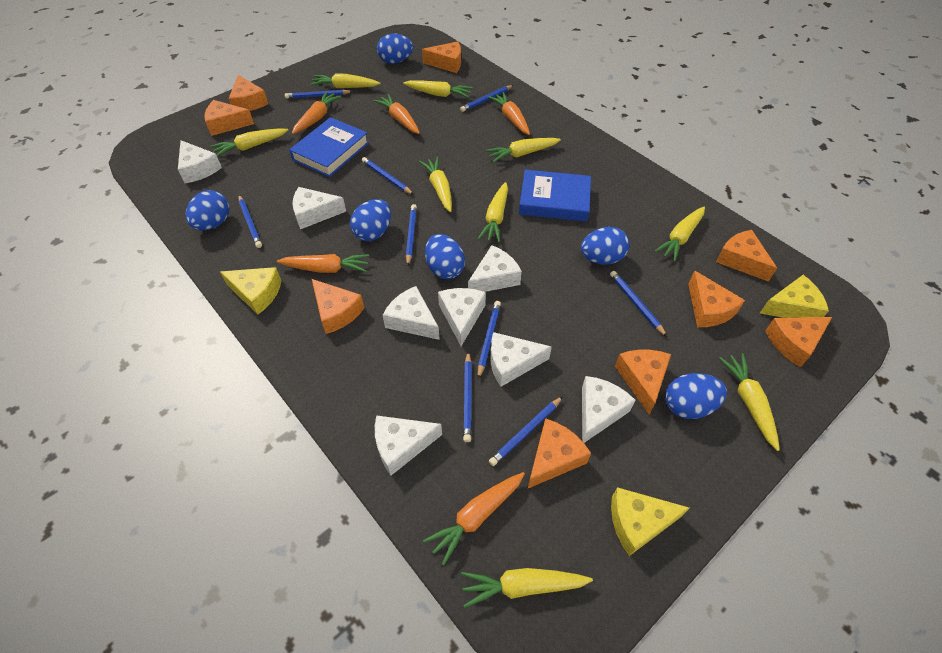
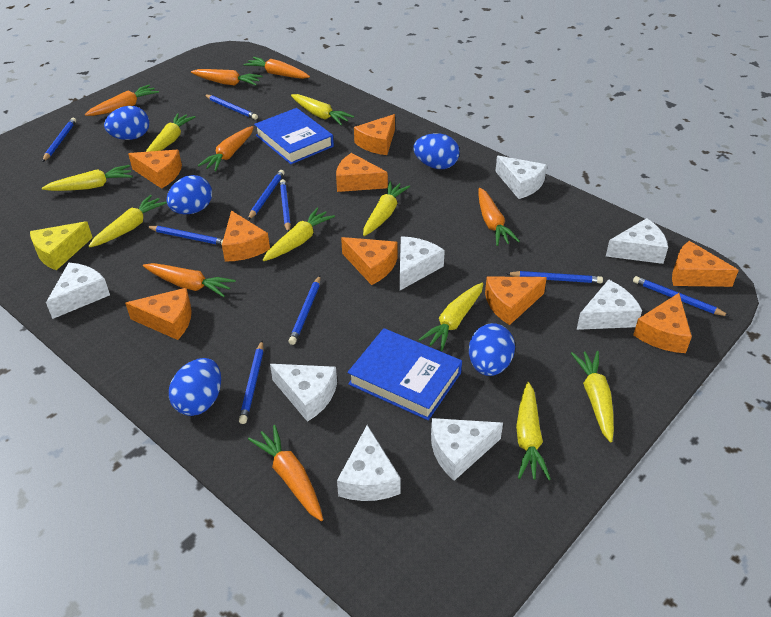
blue egg: 6 -> 5
orange carrot: 5 -> 7
yellow cheese: 3 -> 1

